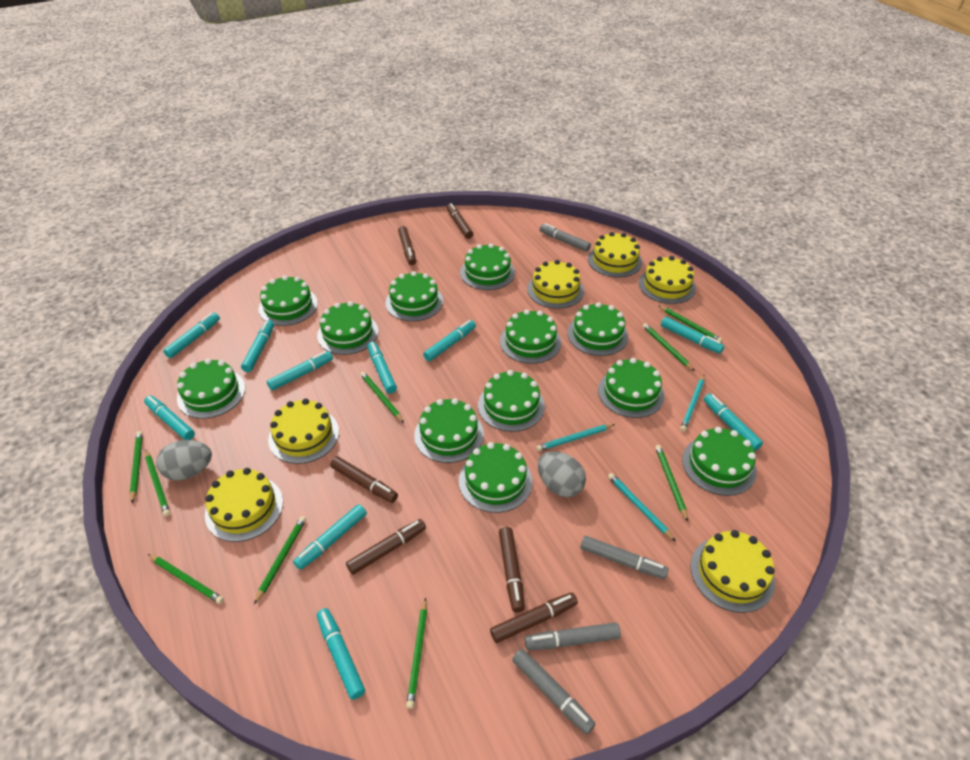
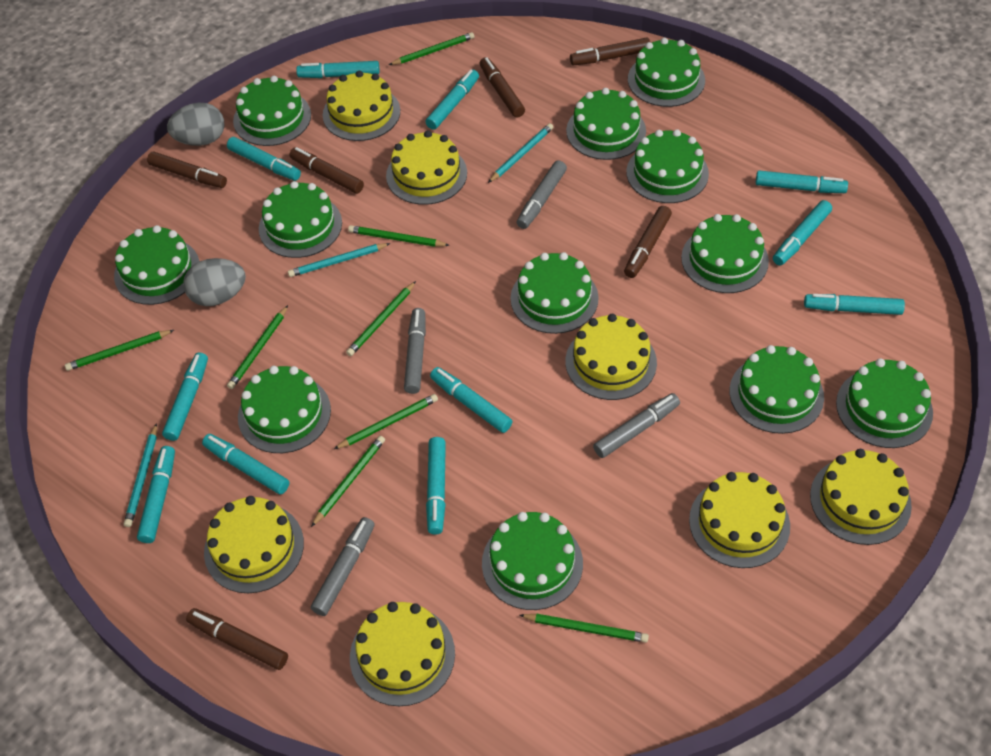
green pencil: 9 -> 8
turquoise marker: 10 -> 11
yellow cake: 6 -> 7

